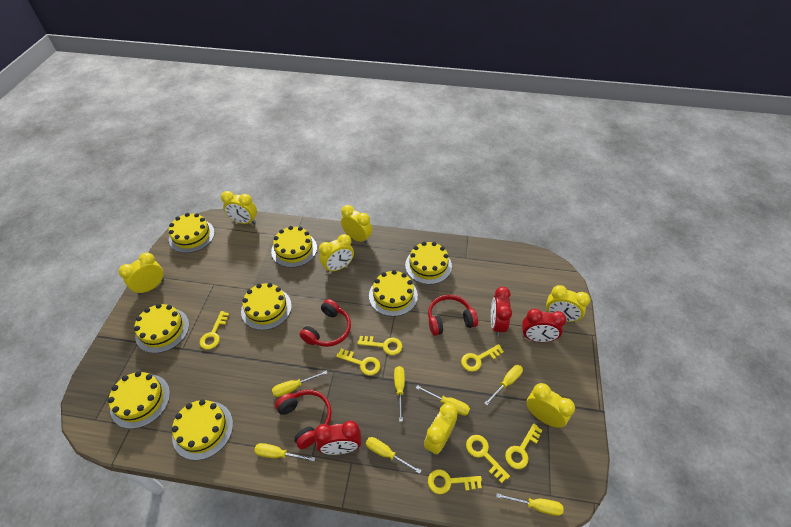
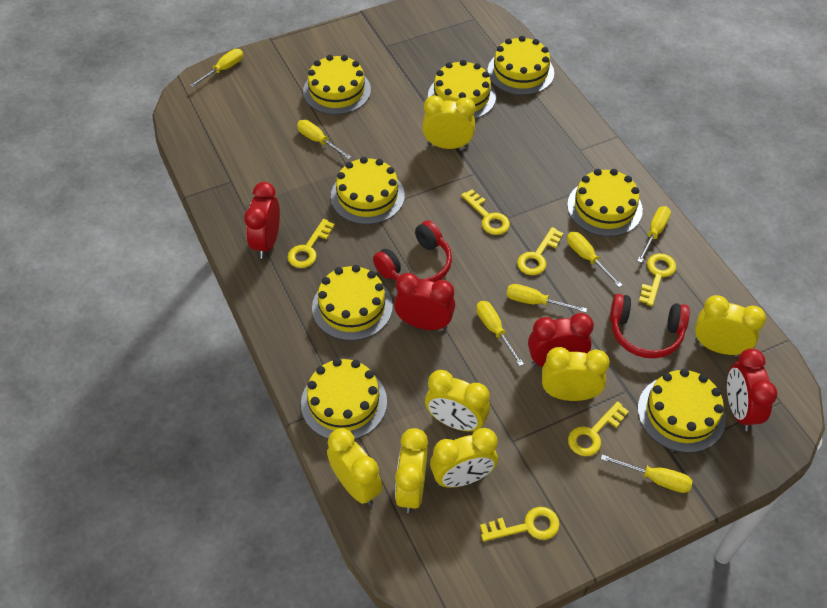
red clock: 3 -> 4
red headphones: 3 -> 2
yellow key: 7 -> 6

